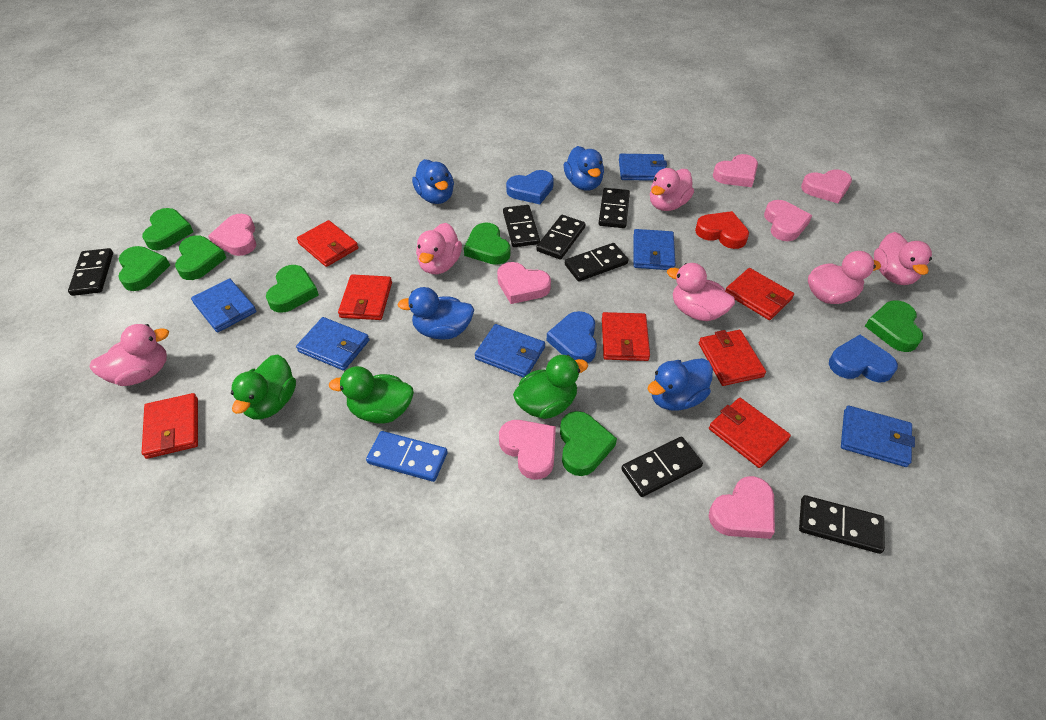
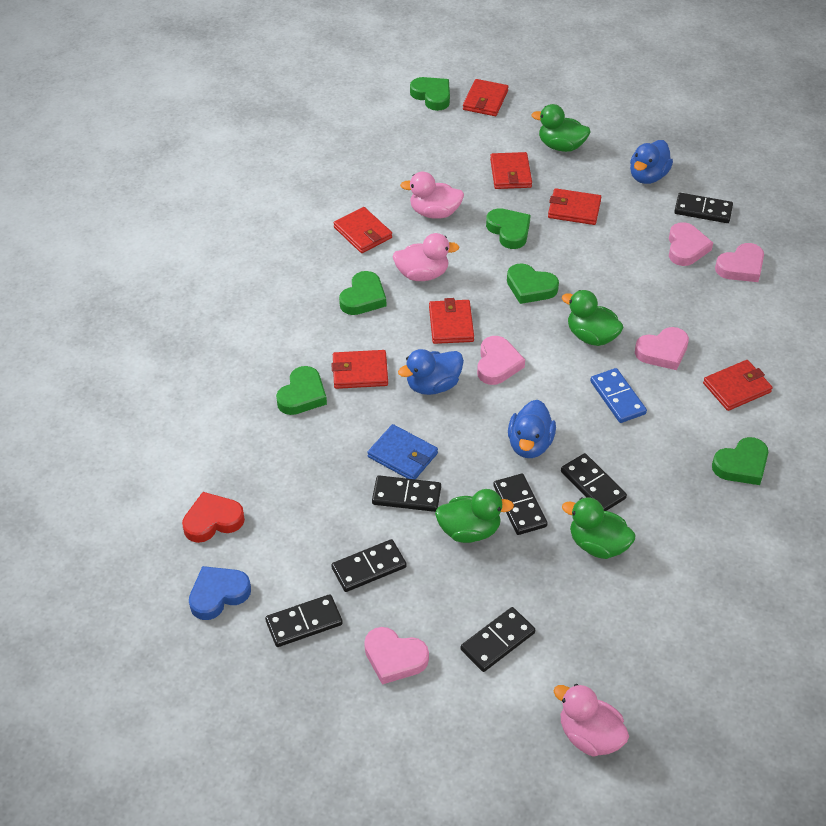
blue duck: 4 -> 3
blue heart: 3 -> 1
blue wallet: 6 -> 1
green duck: 3 -> 4
green heart: 7 -> 6
pink duck: 6 -> 3
pink heart: 7 -> 5

